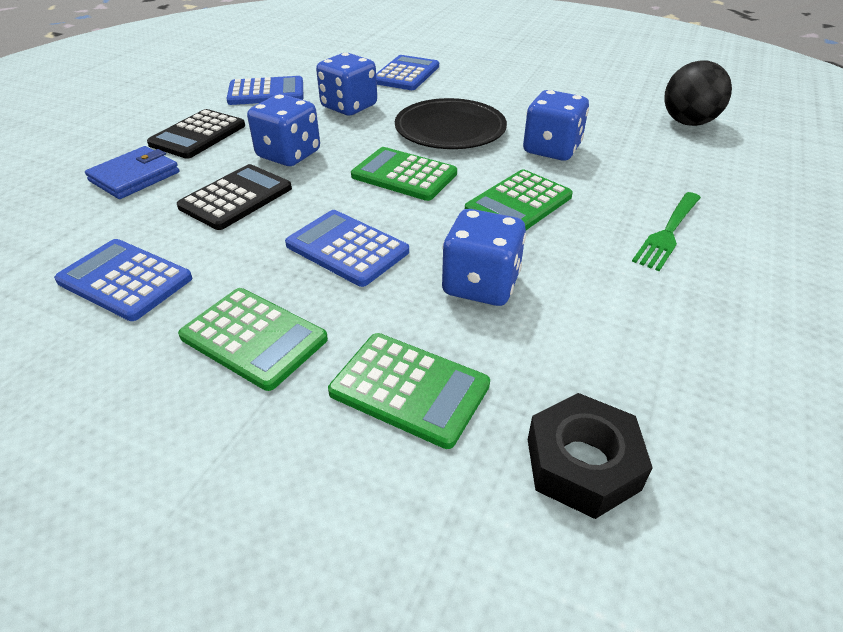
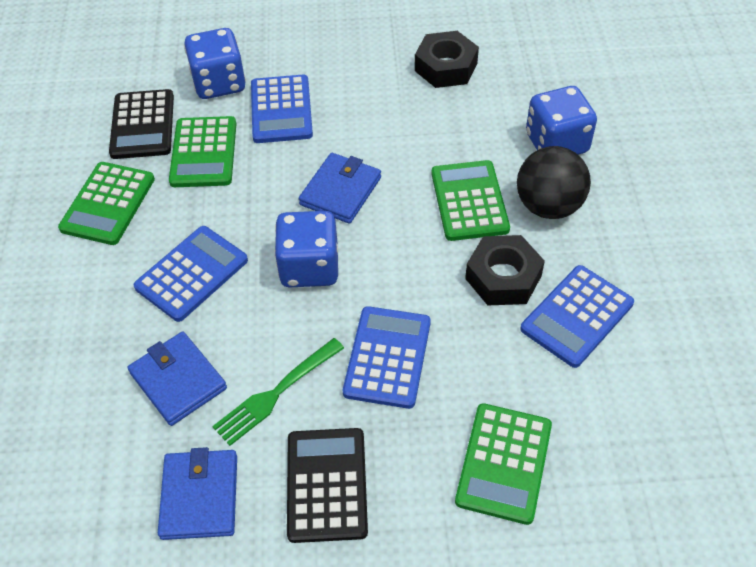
black nut: 1 -> 2
black plate: 1 -> 0
blue dice: 4 -> 3
blue wallet: 1 -> 3

